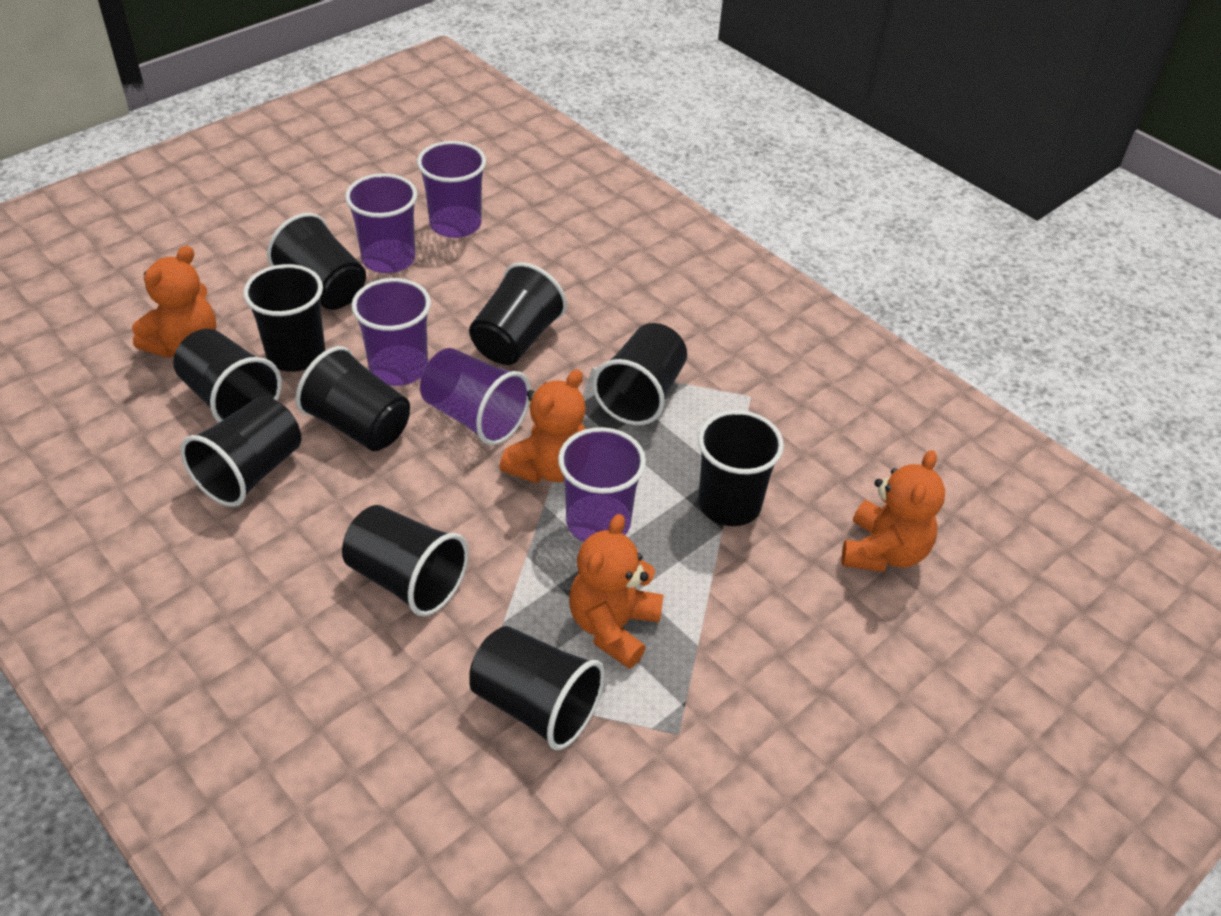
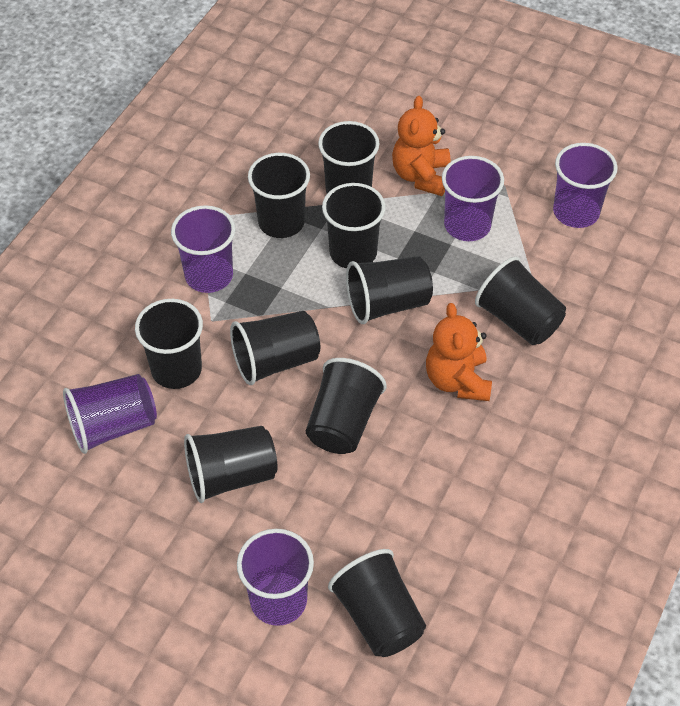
orange teddy bear: 4 -> 2

